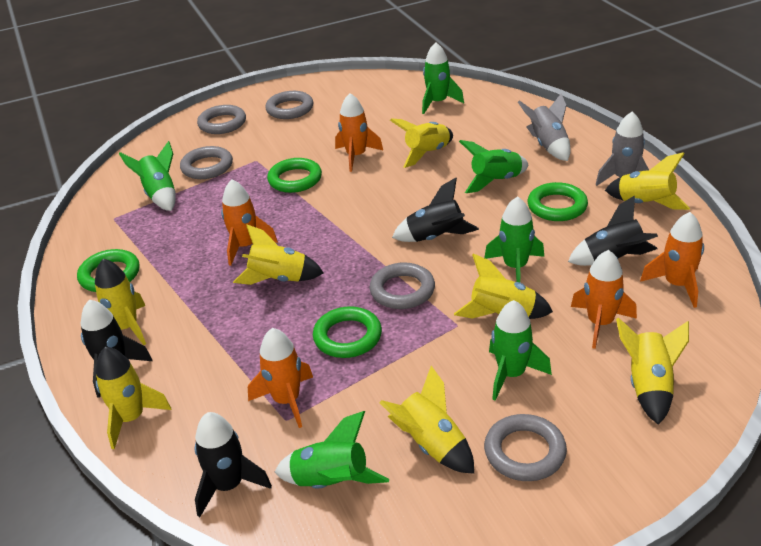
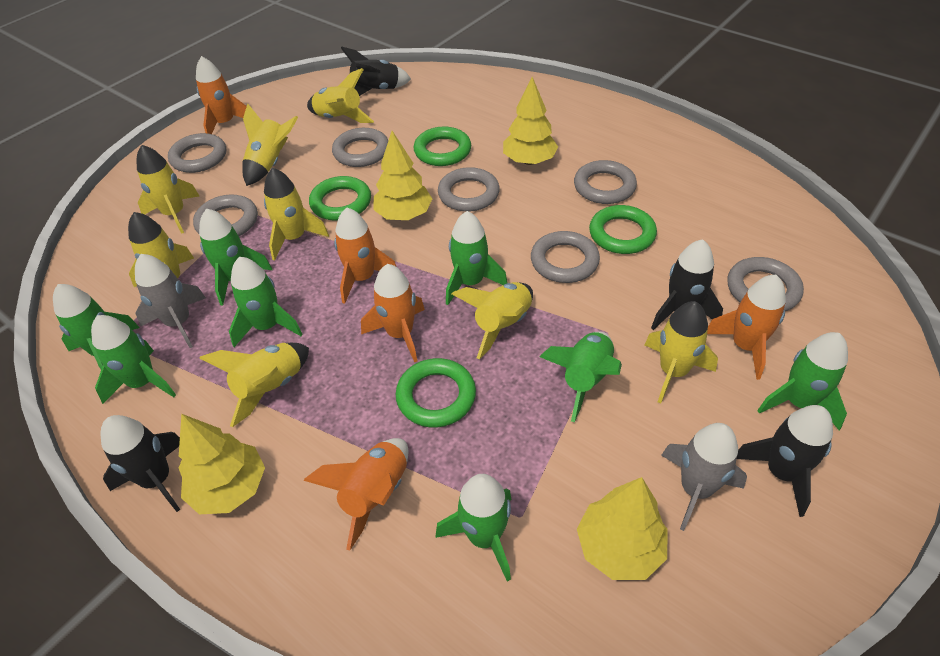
green rocket: 6 -> 8
grey ring: 5 -> 7
yellow tree: 0 -> 4

